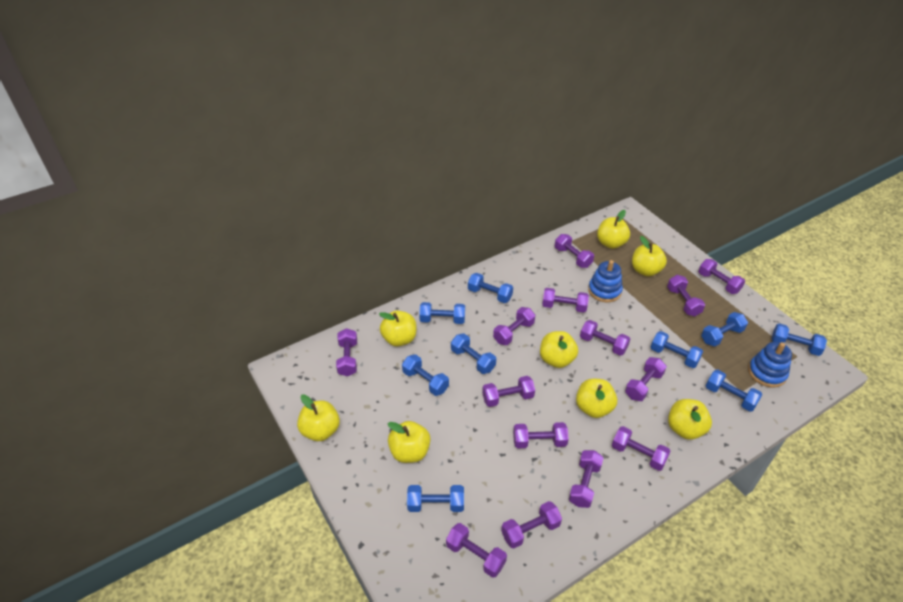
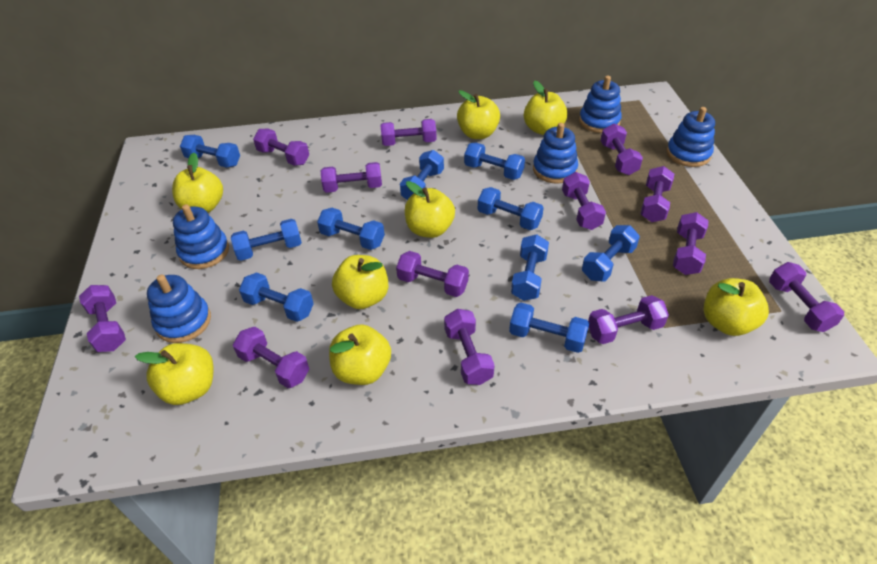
blue dumbbell: 9 -> 10
blue stacking toy: 2 -> 5
purple dumbbell: 14 -> 13

